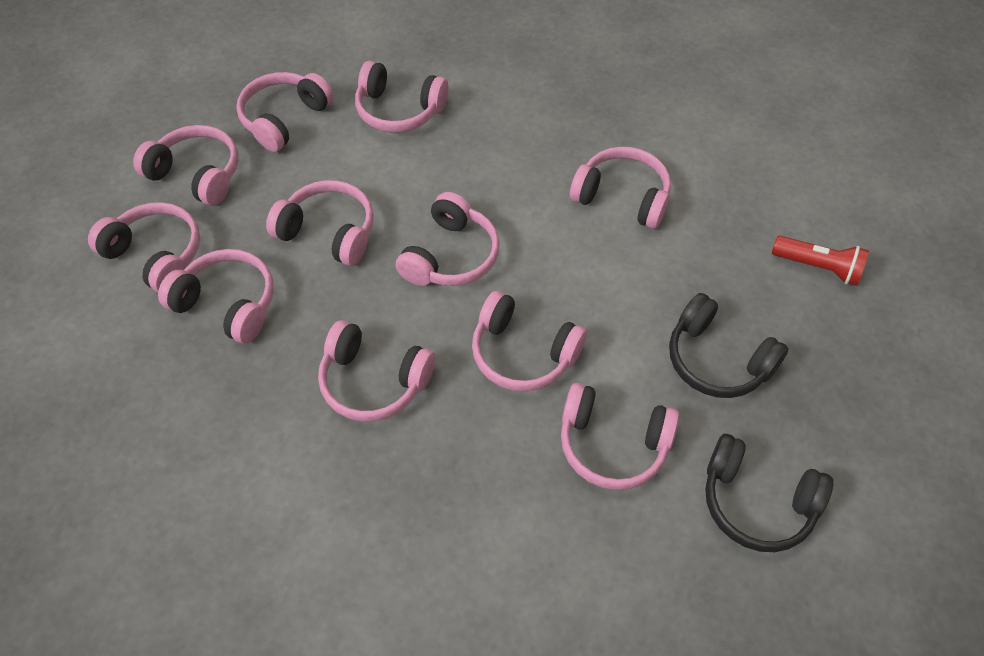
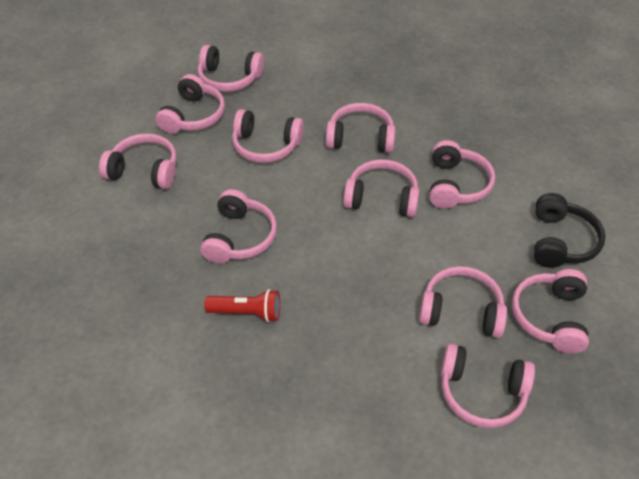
black headphones: 2 -> 1

